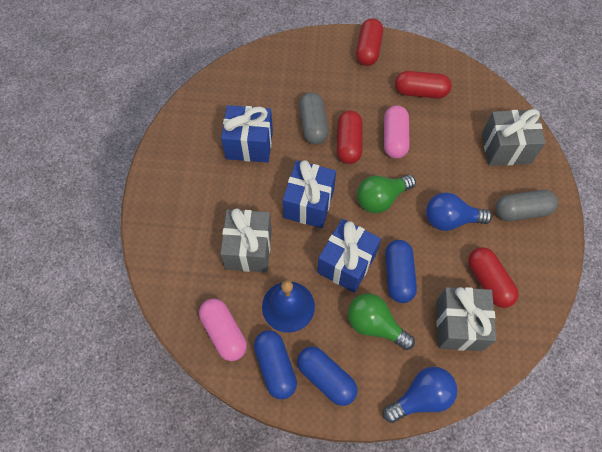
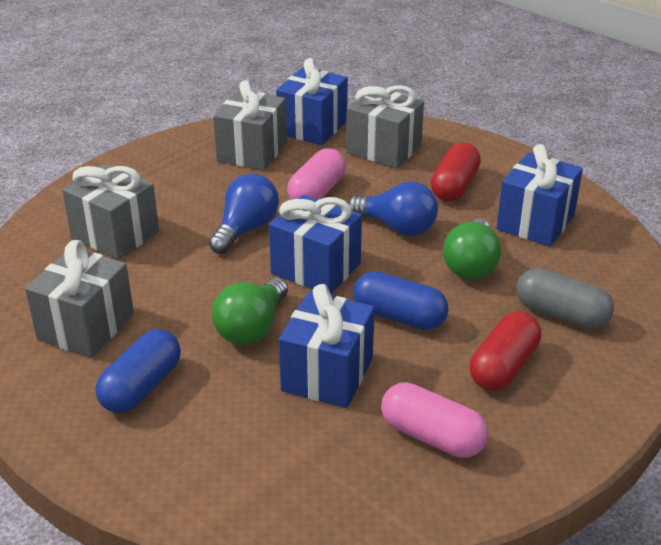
blue bell: 1 -> 0
blue capsule: 3 -> 2
blue gift: 3 -> 4
grey capsule: 2 -> 1
grey gift: 3 -> 4
red capsule: 4 -> 2

